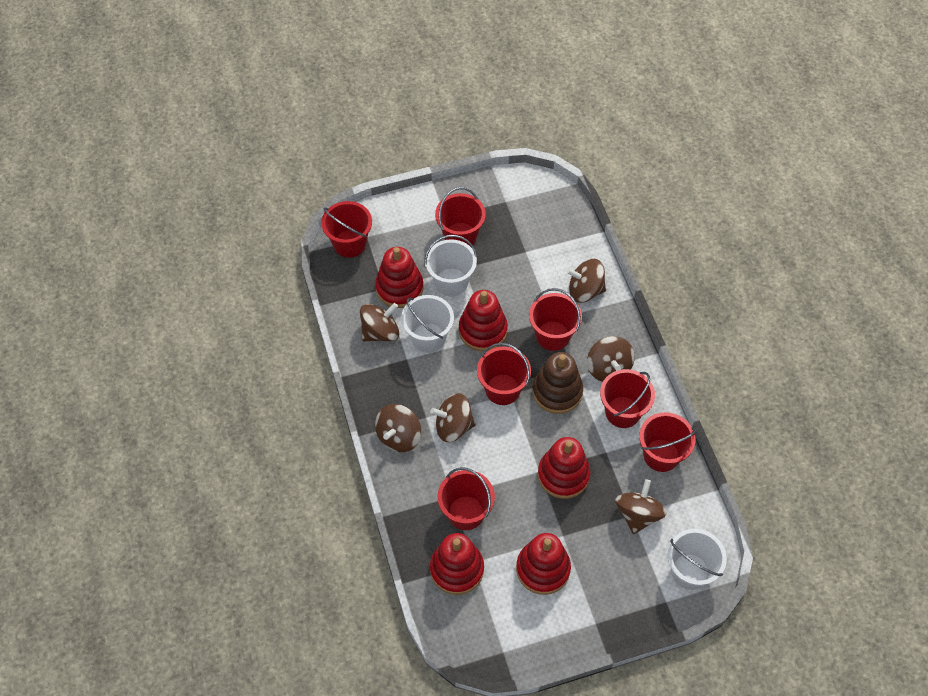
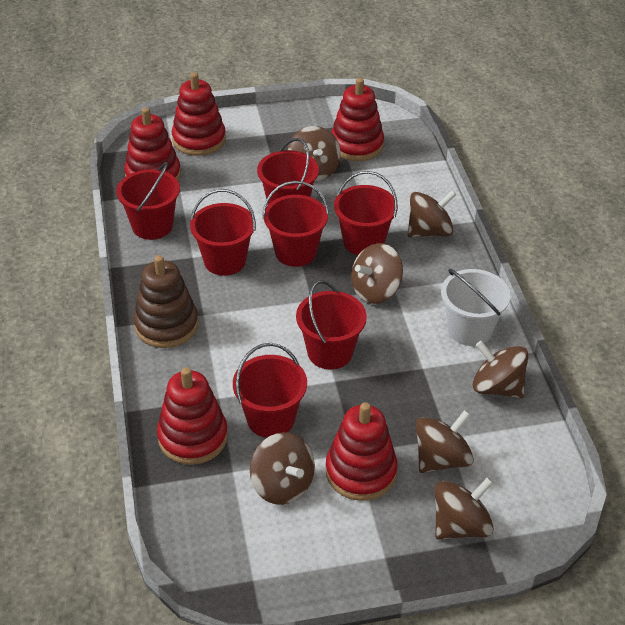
brown spinning top: 6 -> 7
white bucket: 3 -> 1

